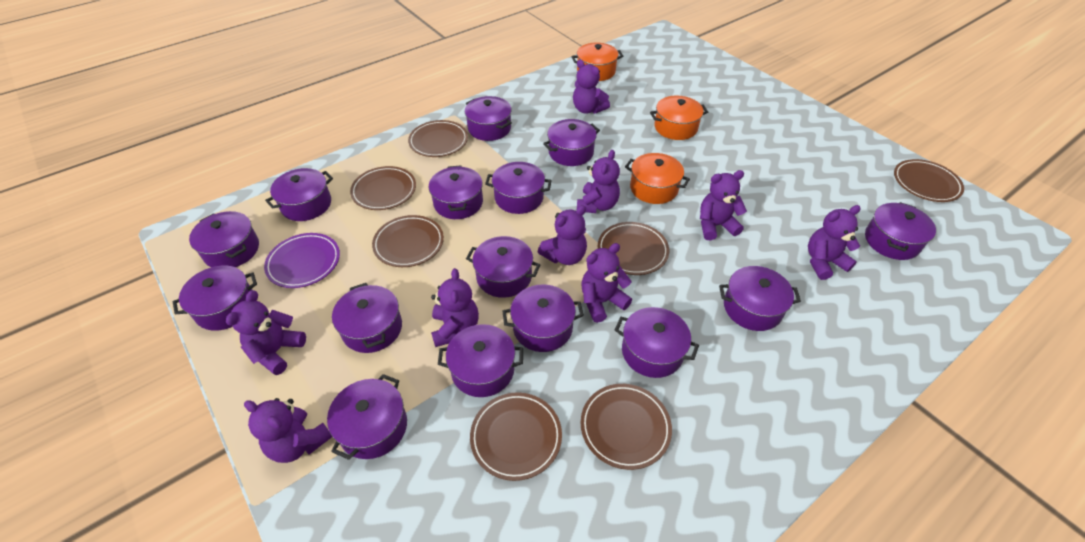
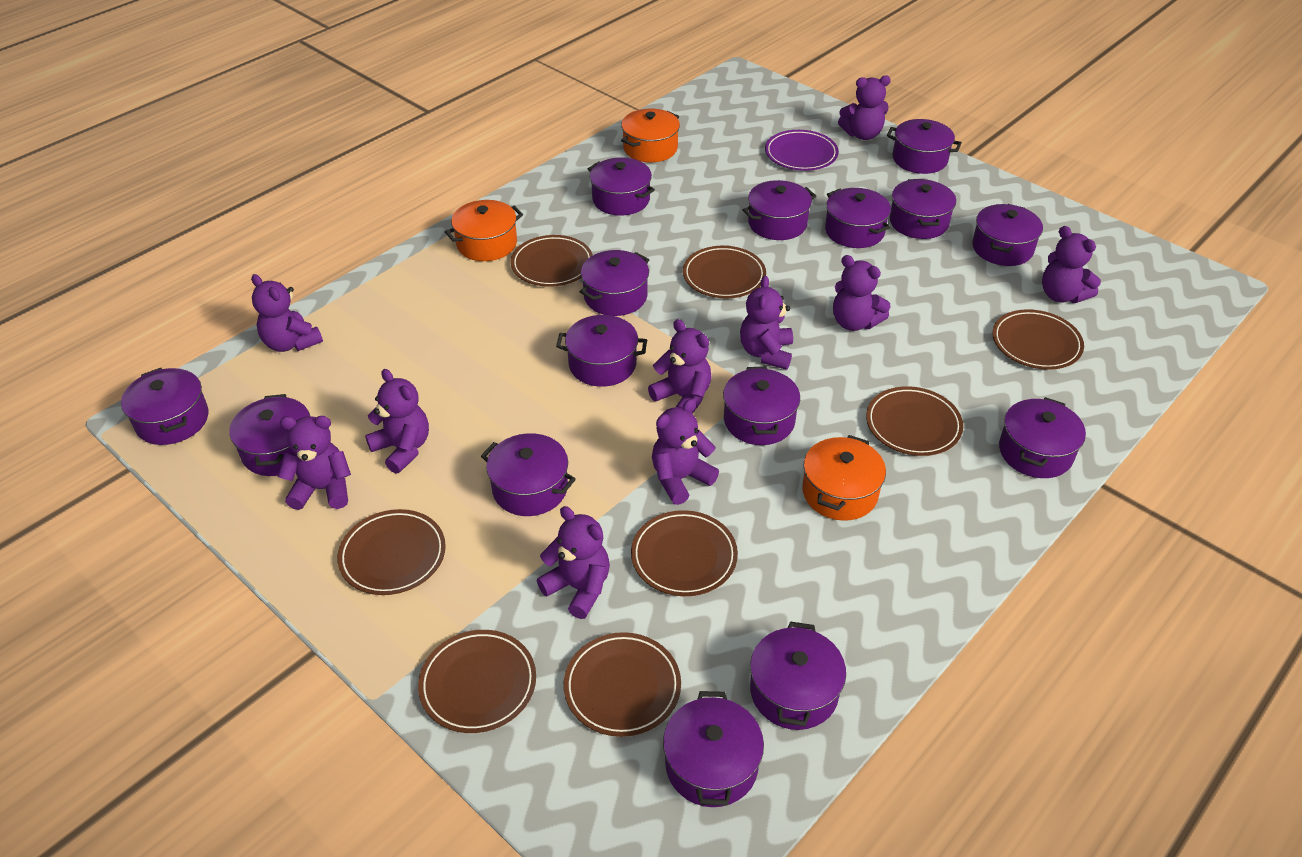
brown plate: 7 -> 8
purple teddy bear: 9 -> 10

